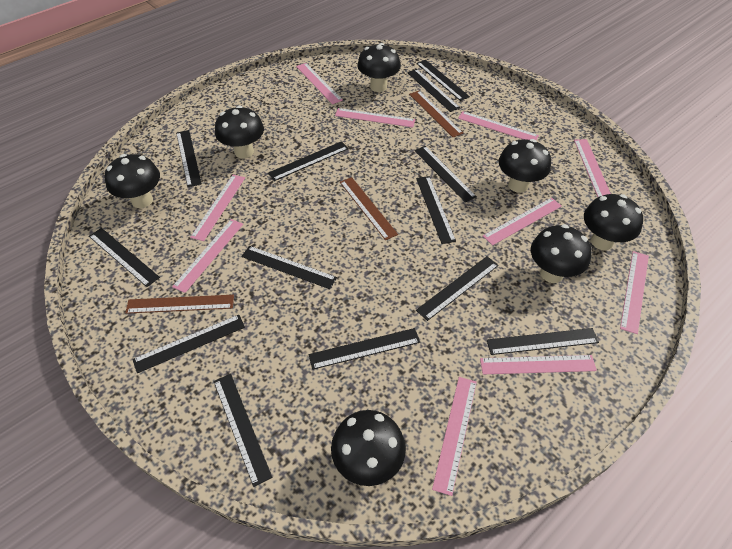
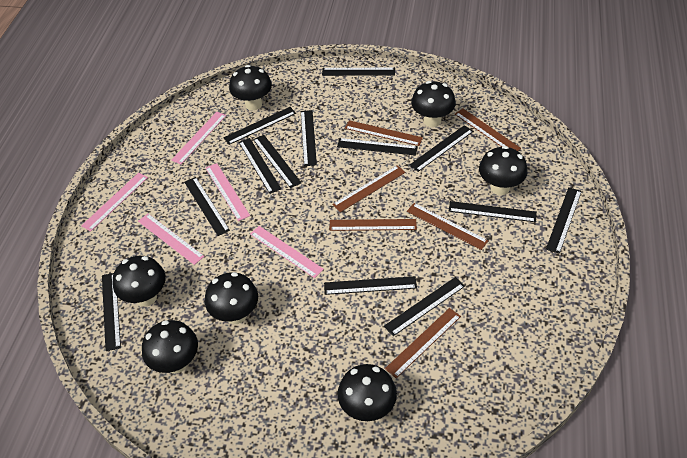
brown ruler: 3 -> 6
pink ruler: 10 -> 5

